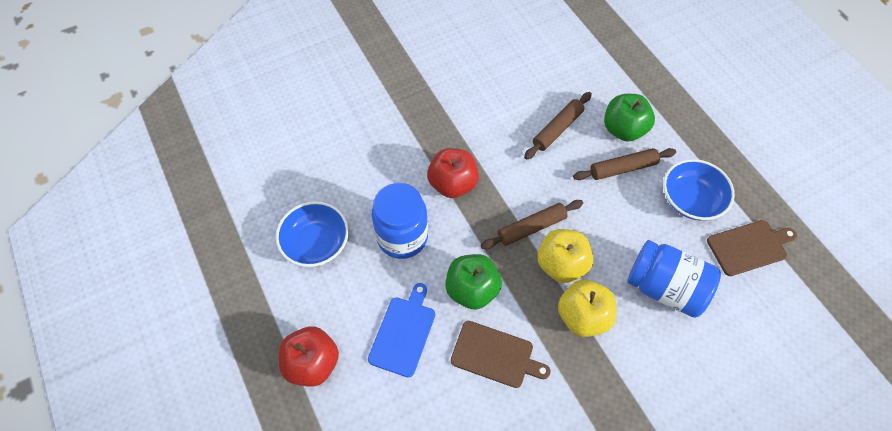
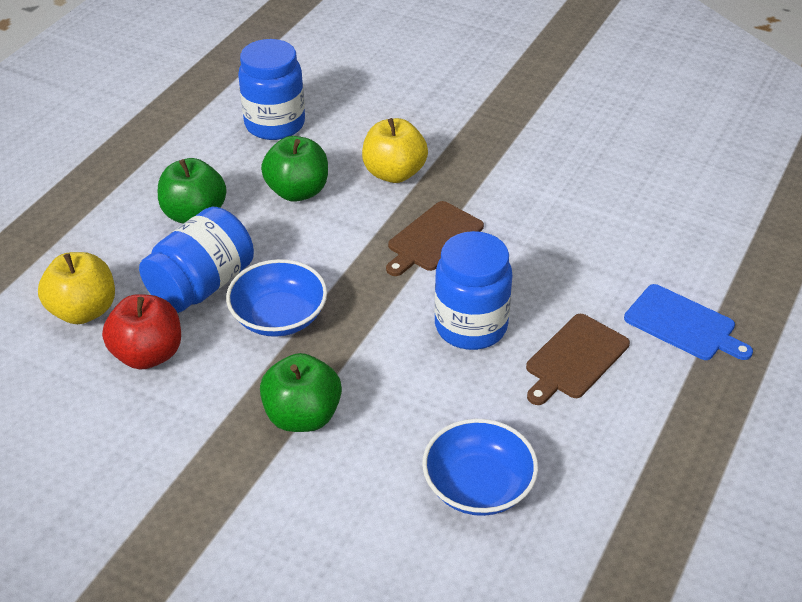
blue jar: 2 -> 3
brown rolling pin: 3 -> 0
green apple: 2 -> 3
red apple: 2 -> 1

